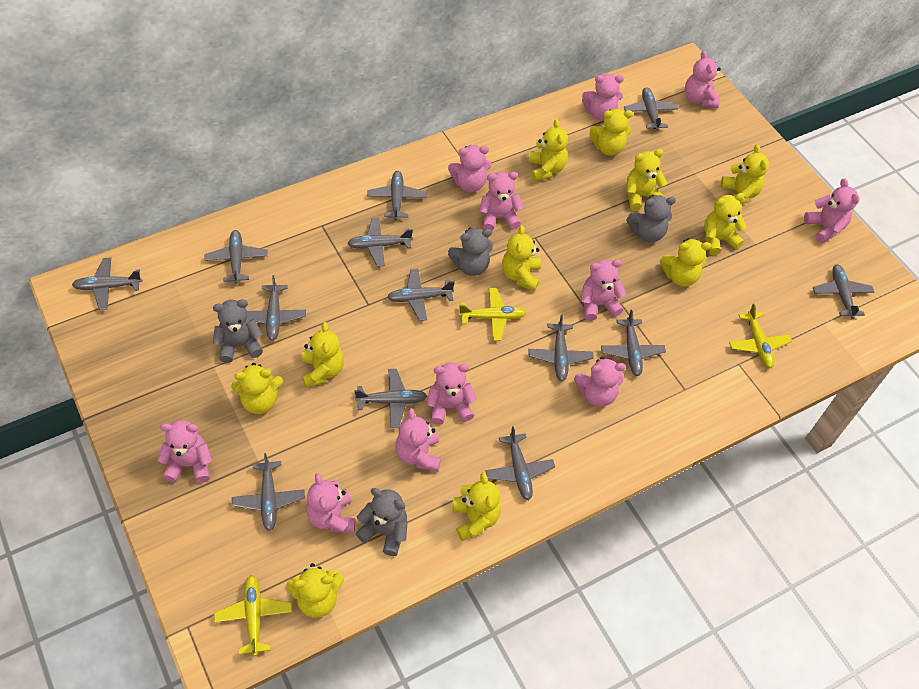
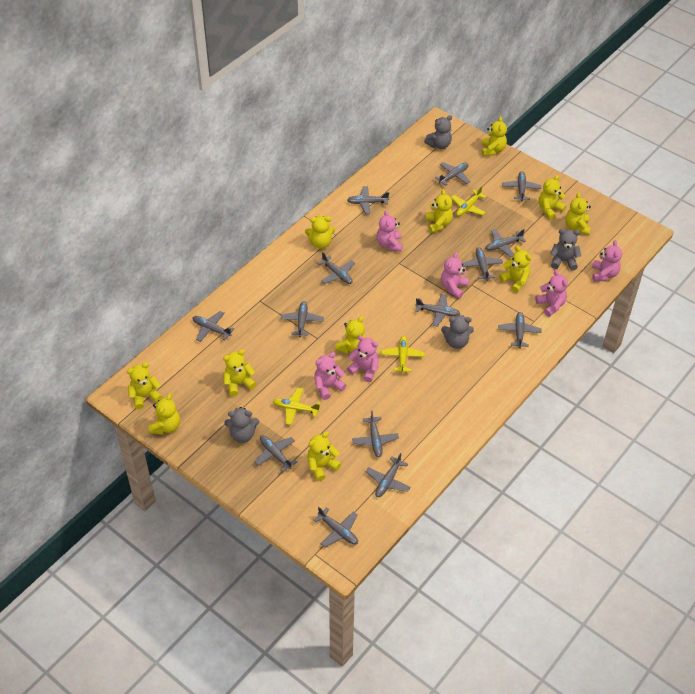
grey plane: 13 -> 14
pink teddy bear: 11 -> 6

